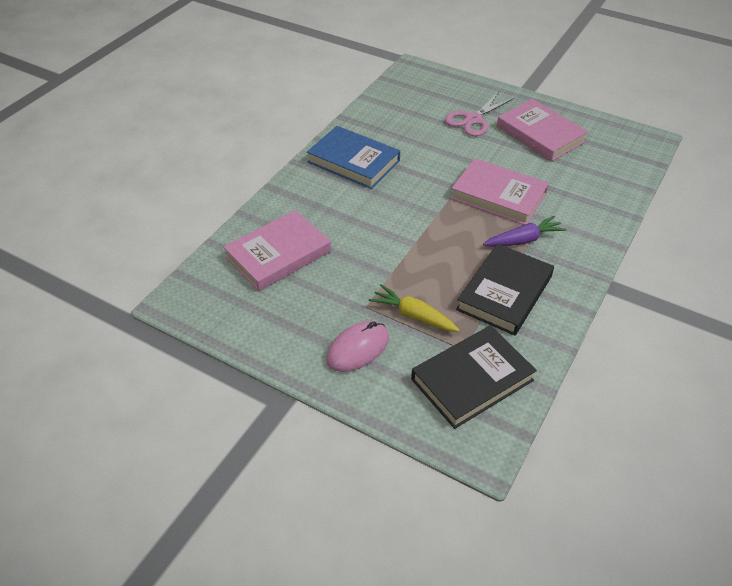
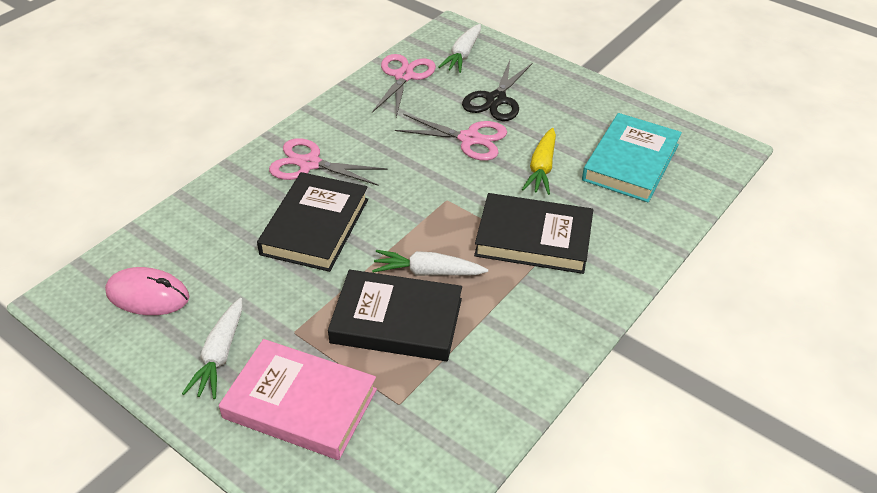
black book: 2 -> 3
black scissors: 0 -> 1
blue book: 1 -> 0
pink book: 3 -> 1
pink scissors: 1 -> 3
purple carrot: 1 -> 0
turquoise book: 0 -> 1
white carrot: 0 -> 3

